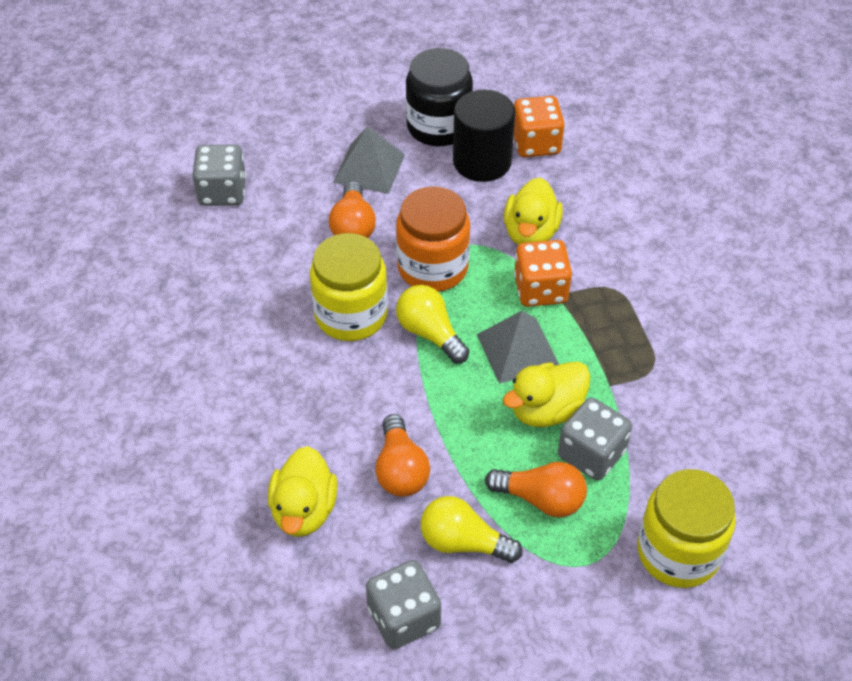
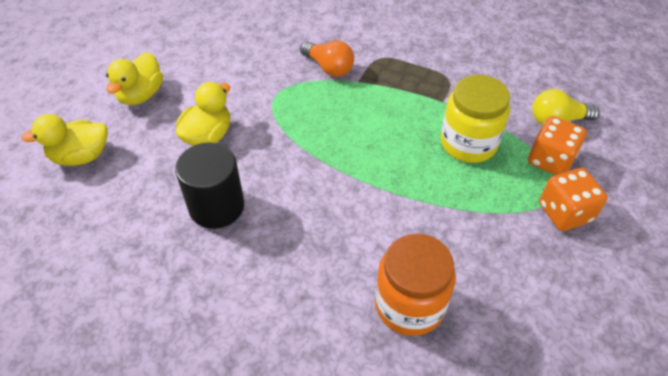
black jar: 1 -> 0
grey dice: 3 -> 0
grey pyramid: 2 -> 0
orange light bulb: 3 -> 1
yellow jar: 2 -> 1
yellow light bulb: 2 -> 1

